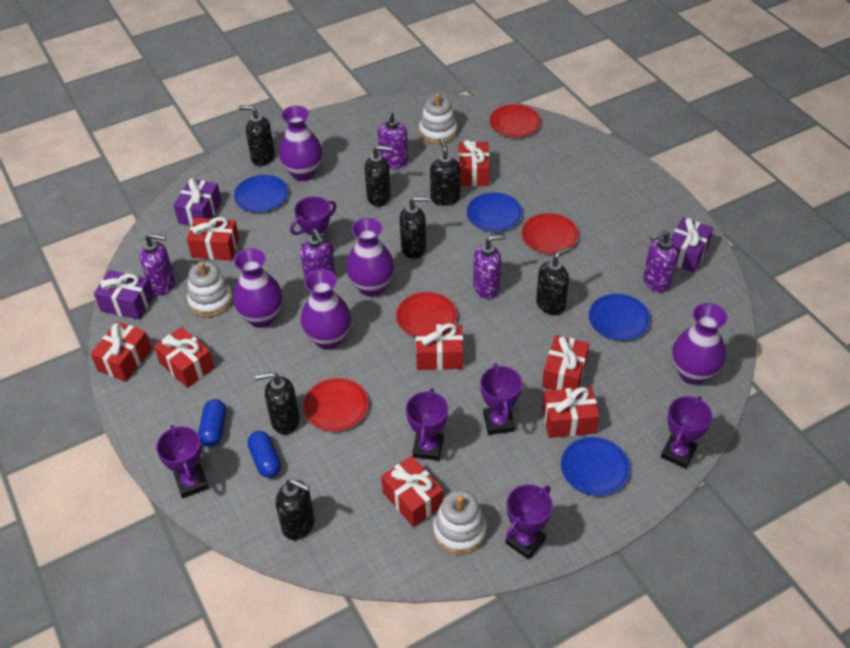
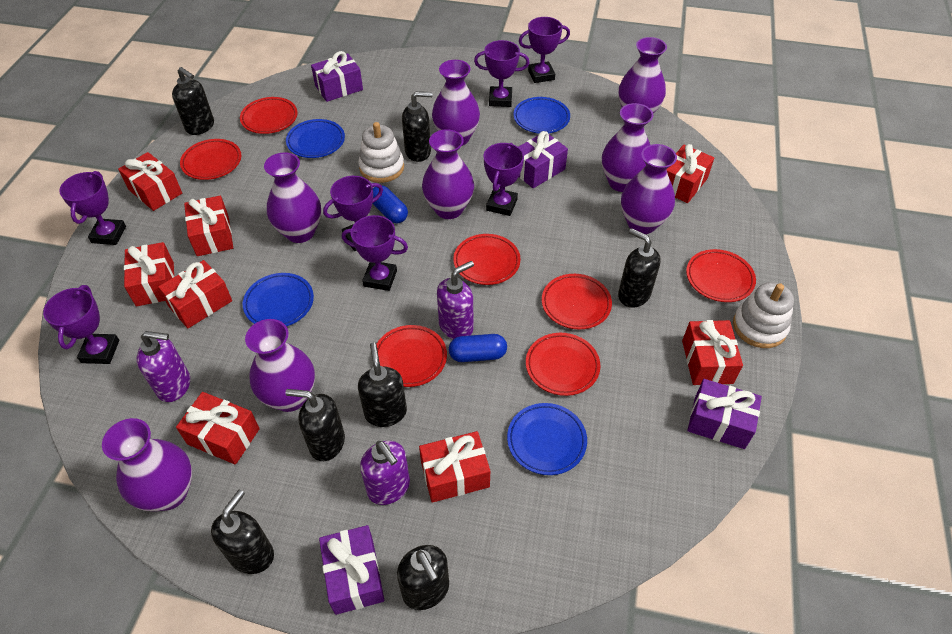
purple gift: 3 -> 4
purple soap dispenser: 5 -> 3
purple trophy: 6 -> 7
purple vase: 5 -> 8
red plate: 4 -> 7
white stacking toy: 3 -> 2

